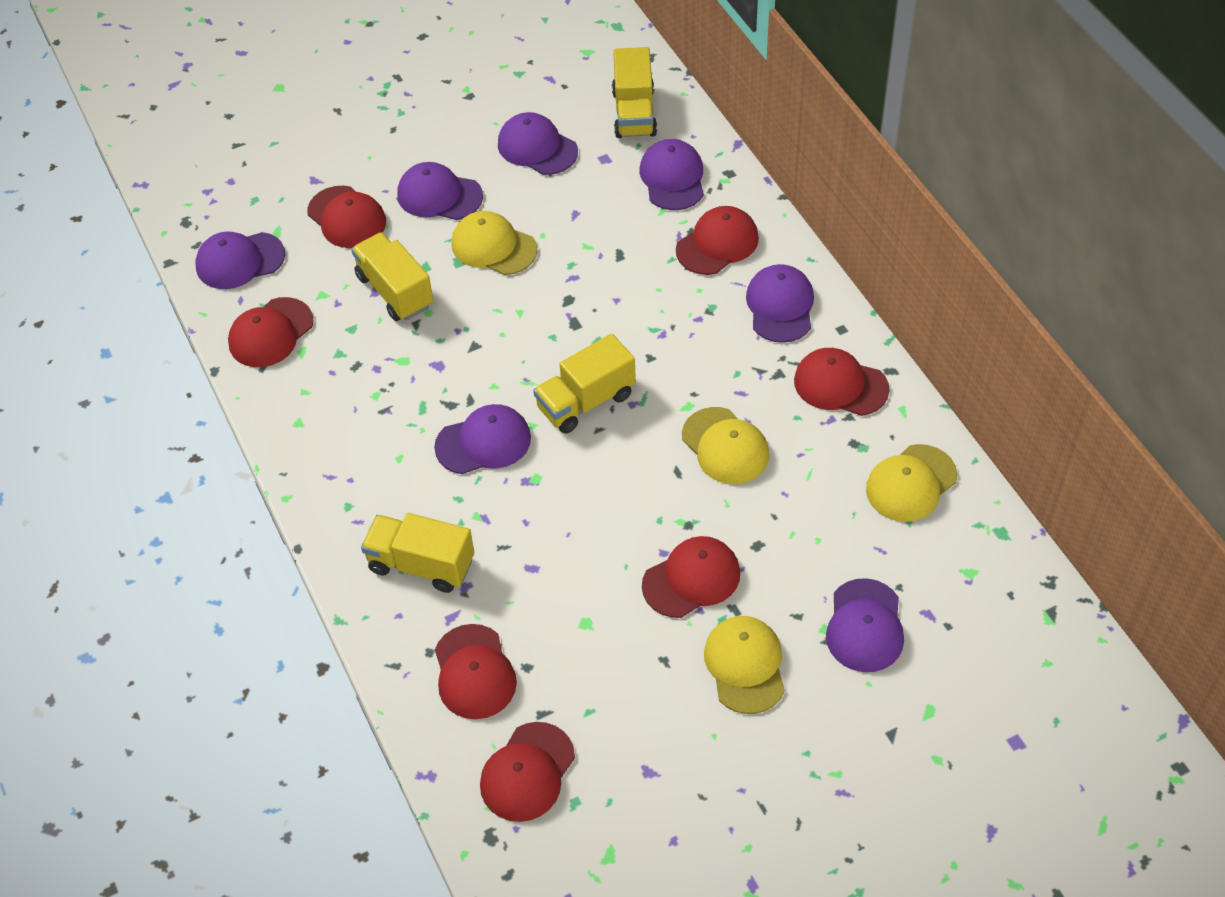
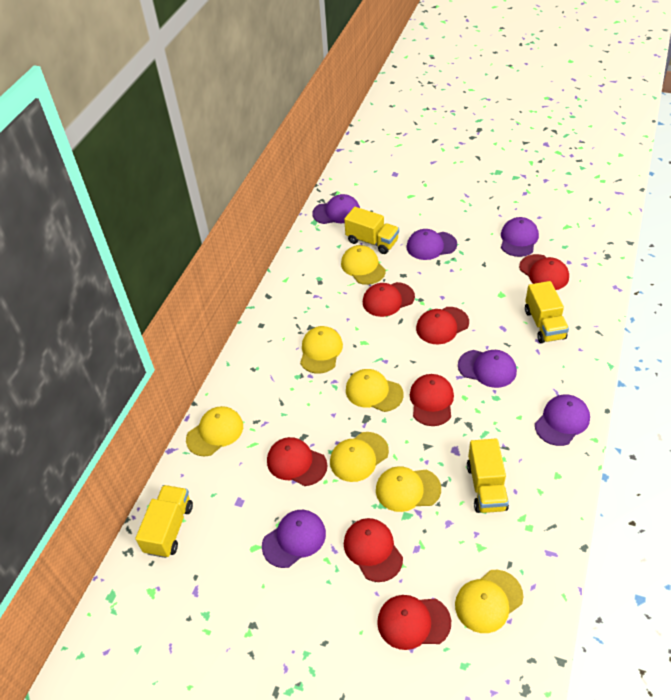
purple cap: 7 -> 6
yellow cap: 4 -> 7

